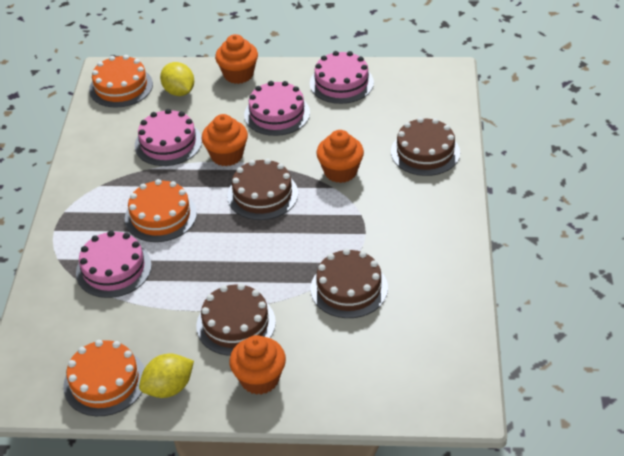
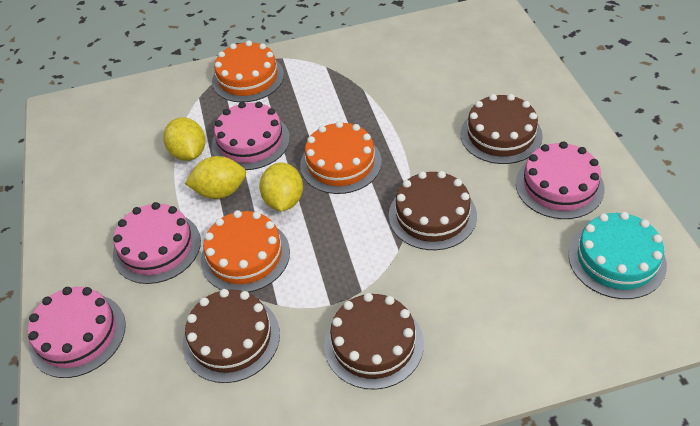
orange cupcake: 4 -> 0
turquoise cake: 0 -> 1
yellow lemon: 2 -> 3

